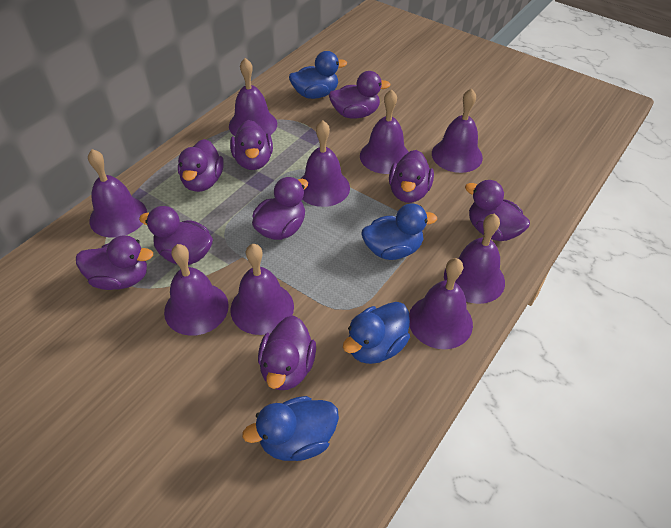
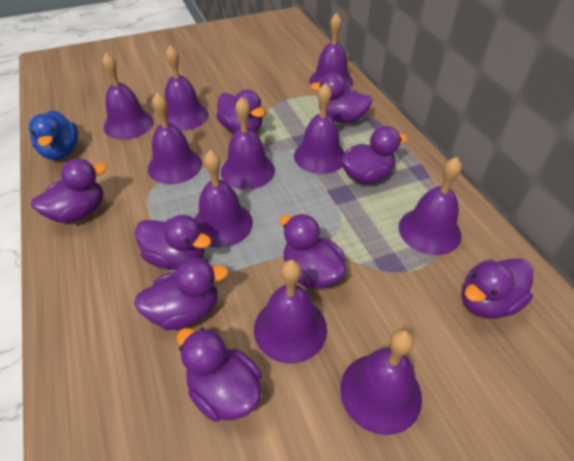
blue duck: 4 -> 1
purple bell: 9 -> 10

